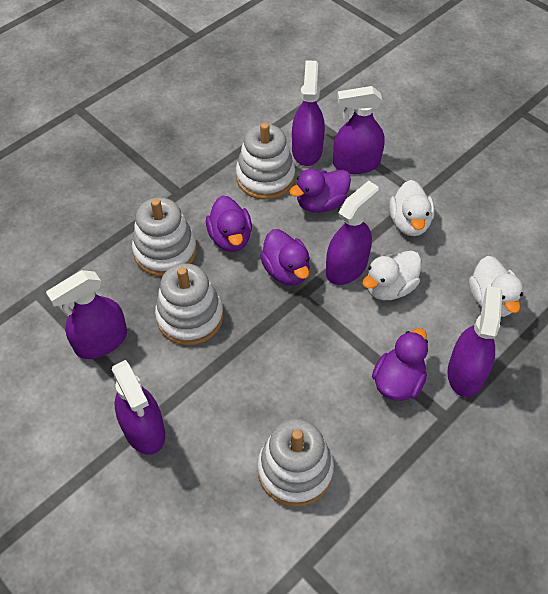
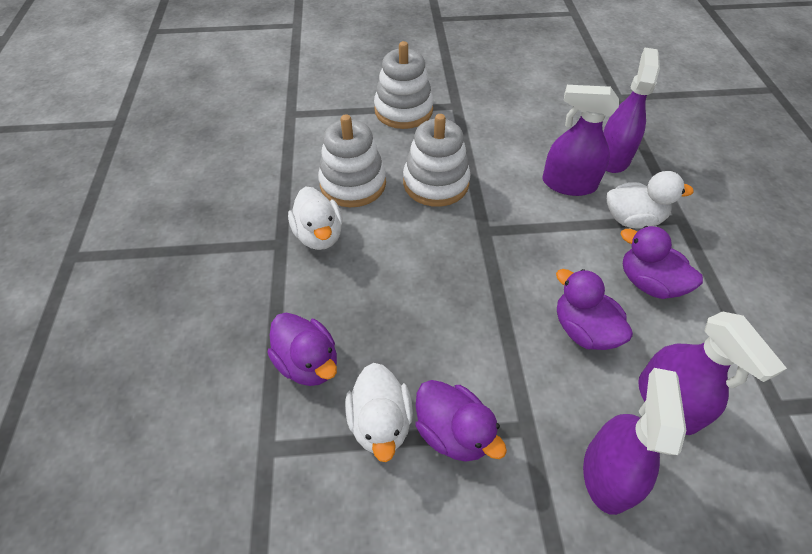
purple spray bottle: 6 -> 4
white stacking toy: 4 -> 3

